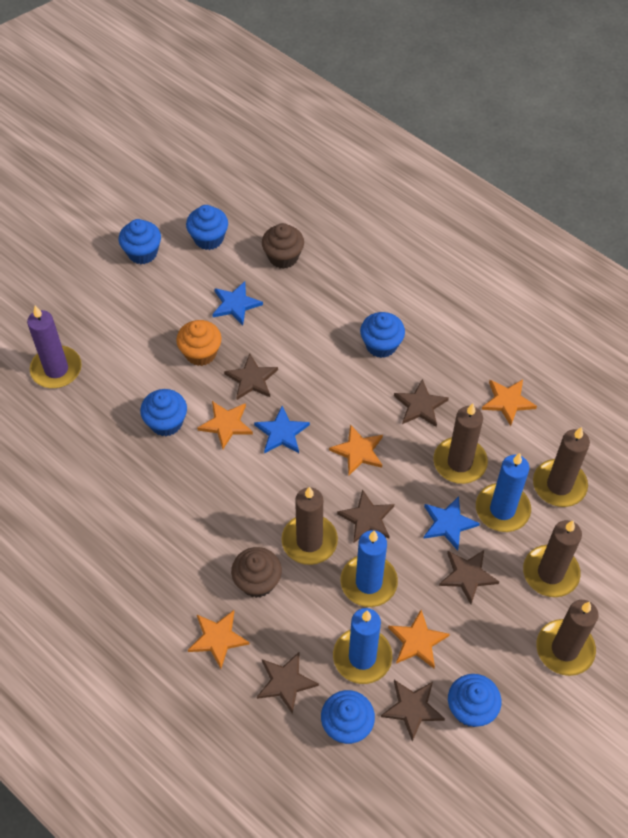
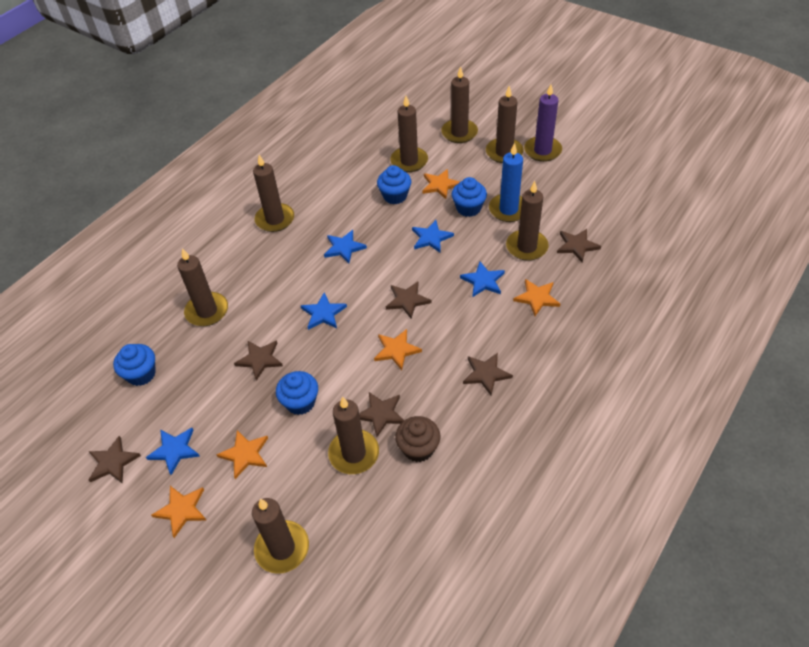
blue candle: 3 -> 1
blue cupcake: 6 -> 4
blue star: 3 -> 5
brown candle: 5 -> 8
brown cupcake: 2 -> 1
orange cupcake: 1 -> 0

